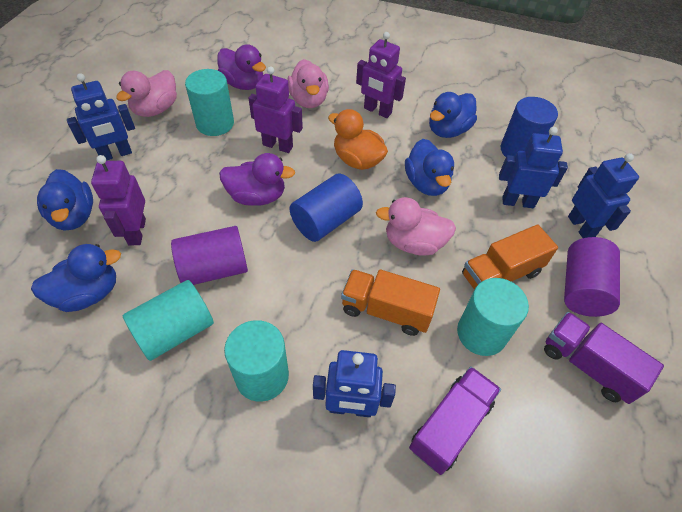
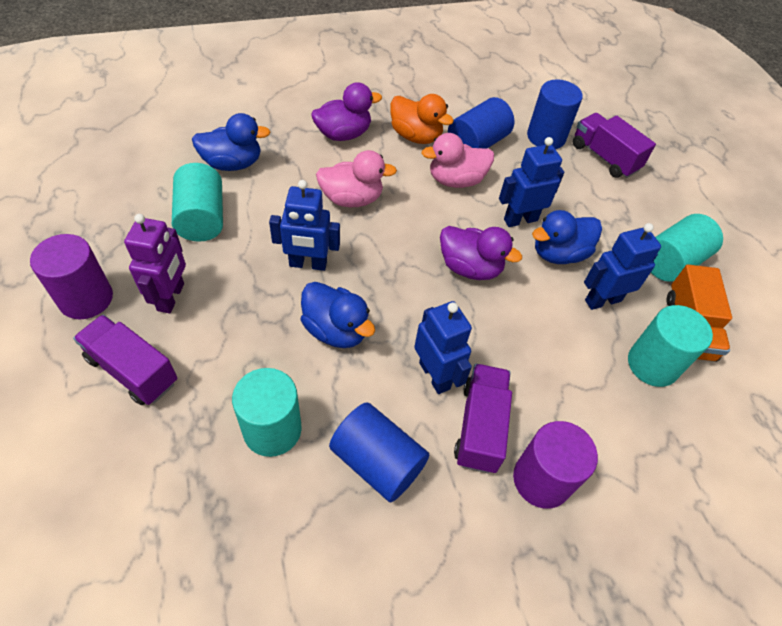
blue cylinder: 2 -> 3
blue duck: 4 -> 3
orange truck: 2 -> 1
pink duck: 3 -> 2
purple robot: 3 -> 1
purple truck: 2 -> 3

